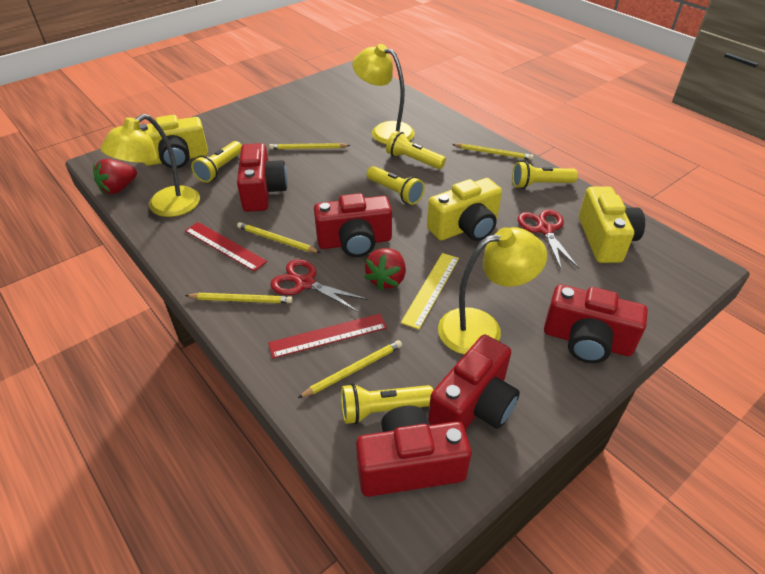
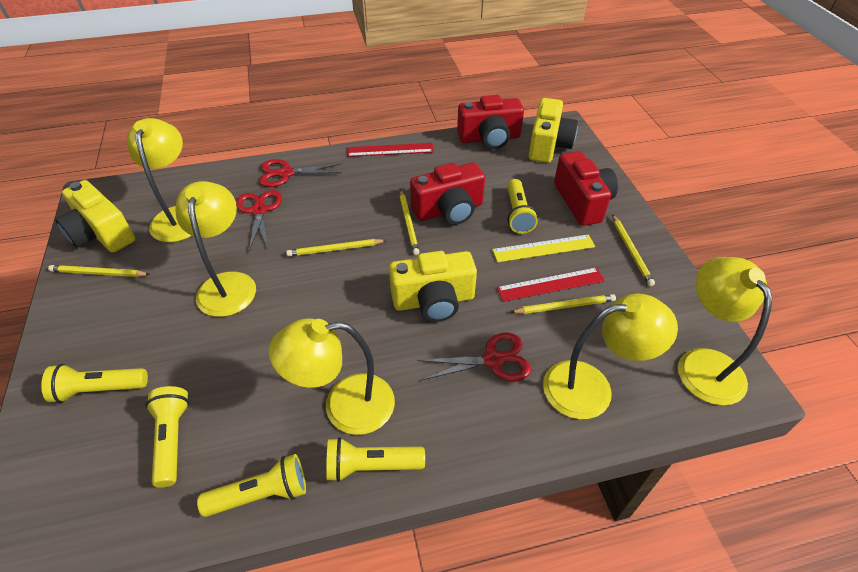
red camera: 5 -> 3
red scissors: 2 -> 3
red strawberry: 2 -> 0
yellow lamp: 3 -> 5

